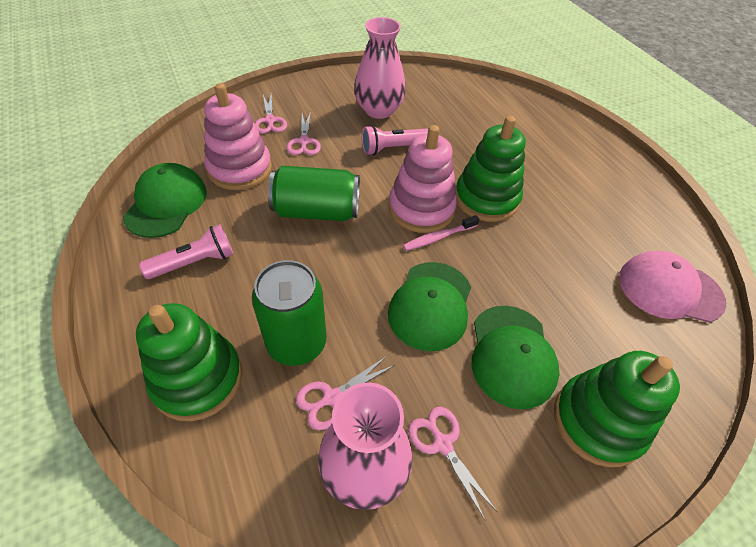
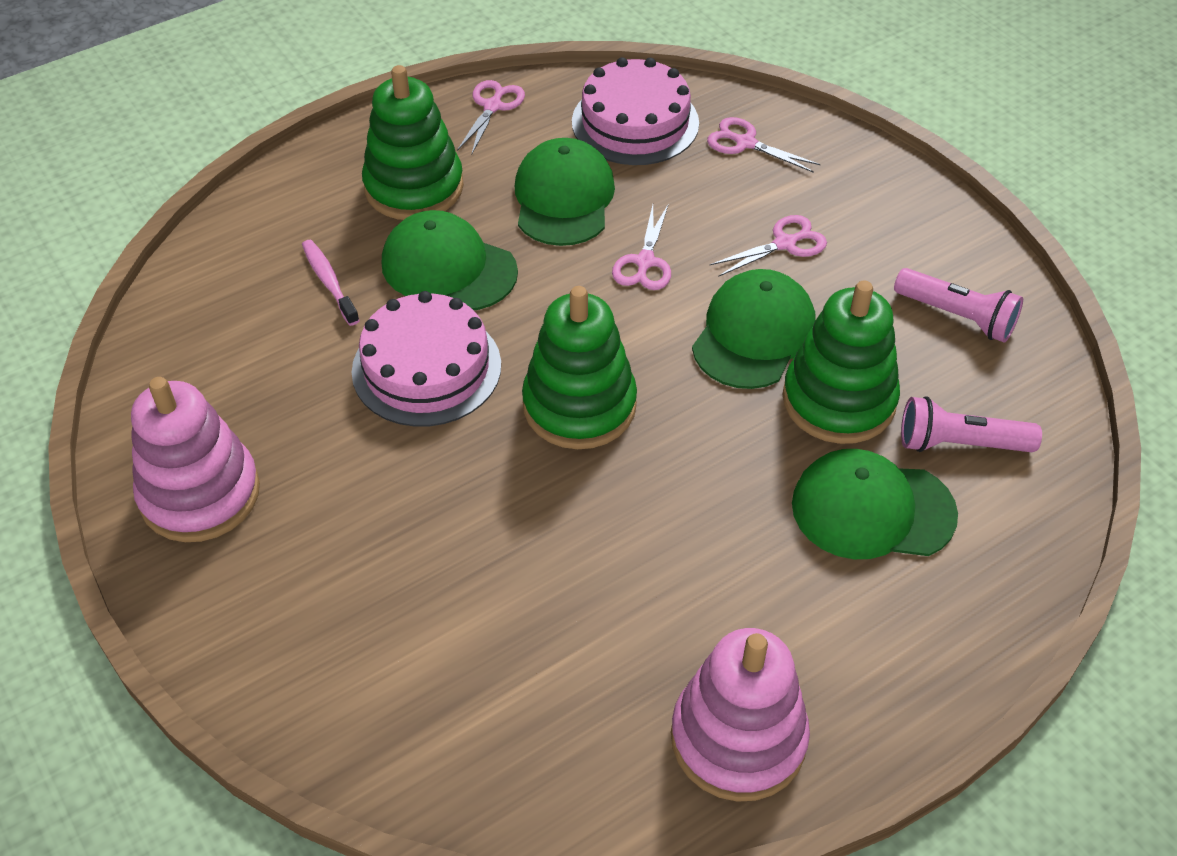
green can: 2 -> 0
green cap: 3 -> 4
pink cake: 0 -> 2
pink cap: 1 -> 0
pink vase: 2 -> 0

